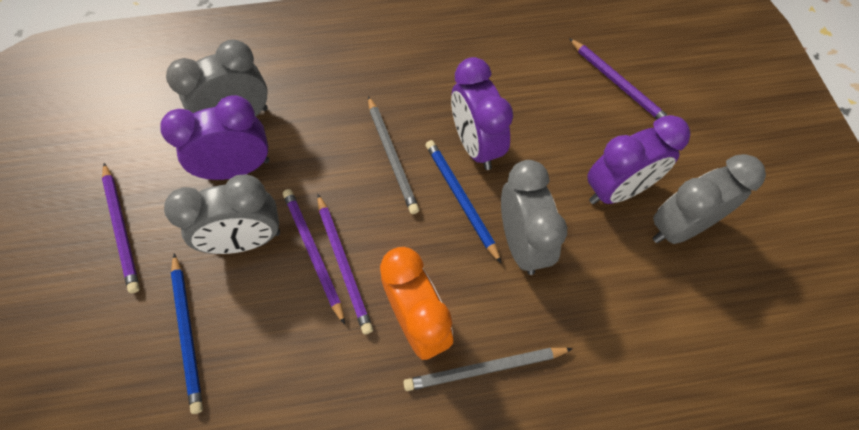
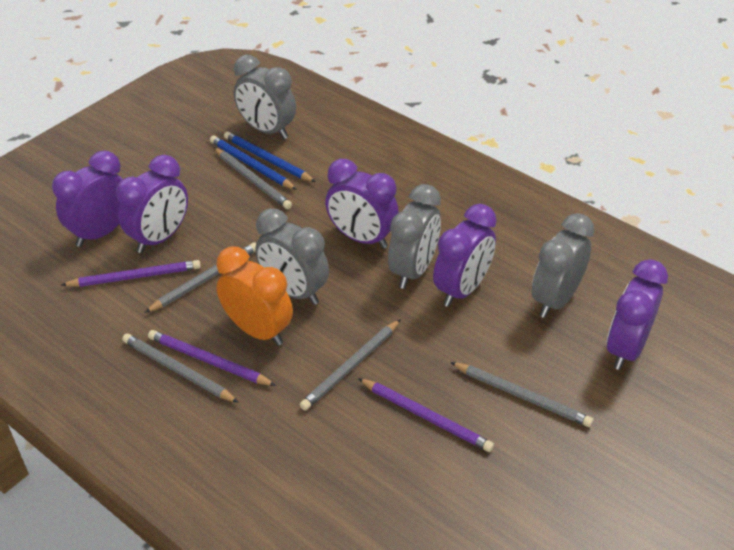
grey pencil: 2 -> 5
purple clock: 3 -> 5
purple pencil: 4 -> 3

